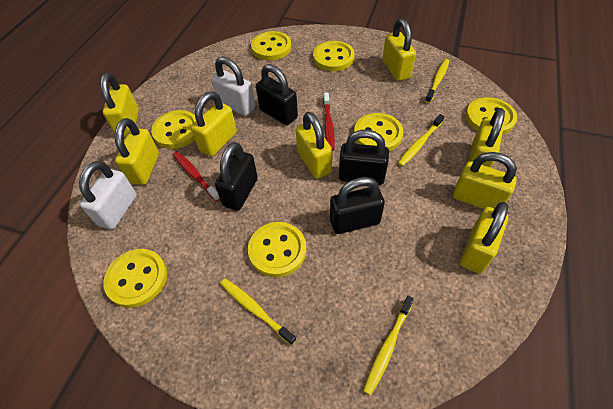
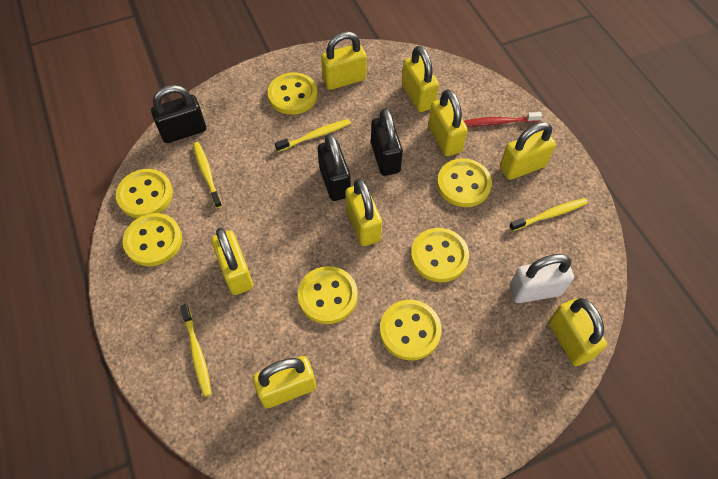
black padlock: 4 -> 3
red toothbrush: 2 -> 1
white padlock: 2 -> 1

